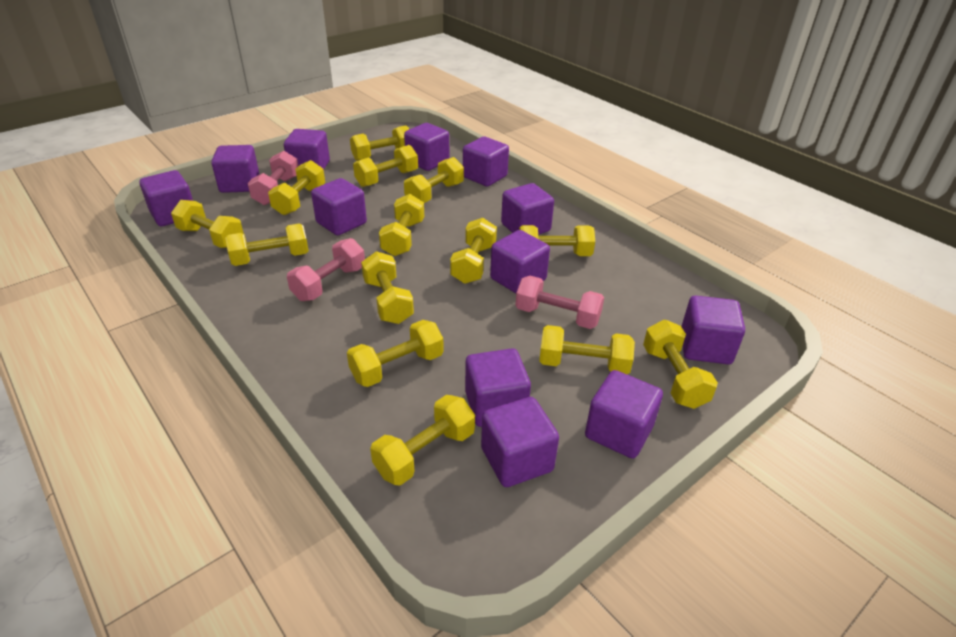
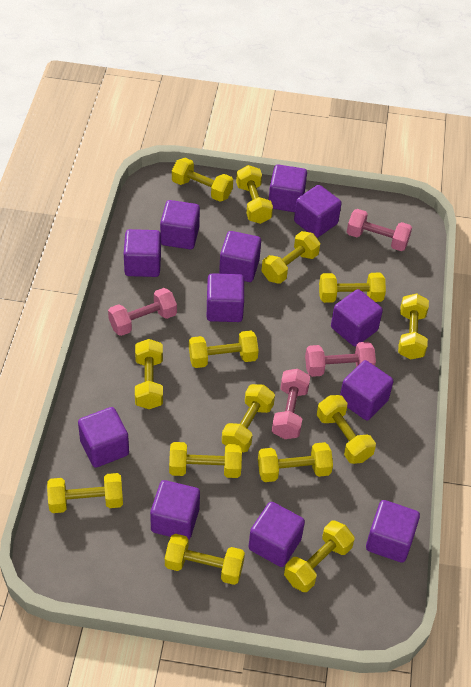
pink dumbbell: 3 -> 4

